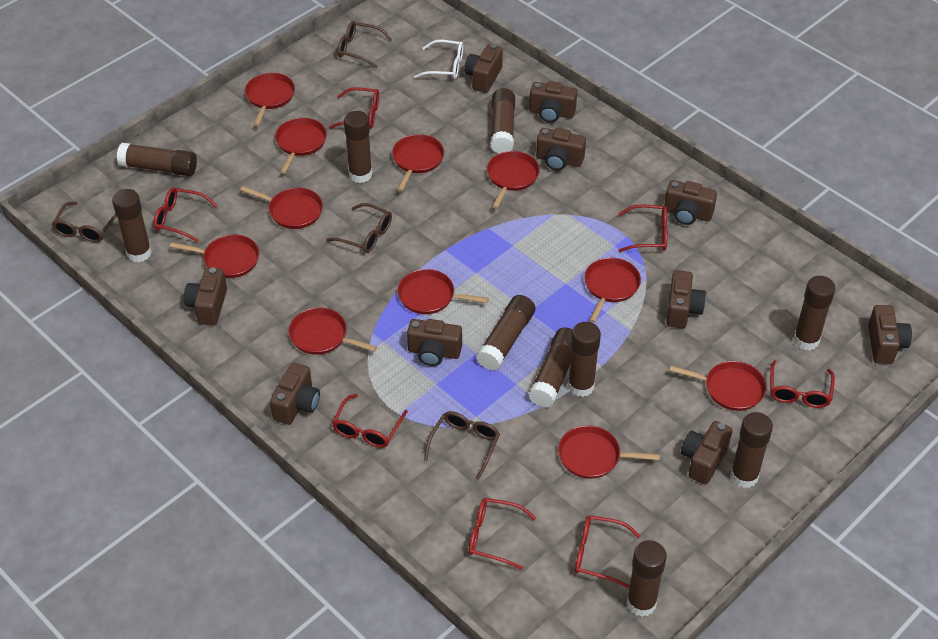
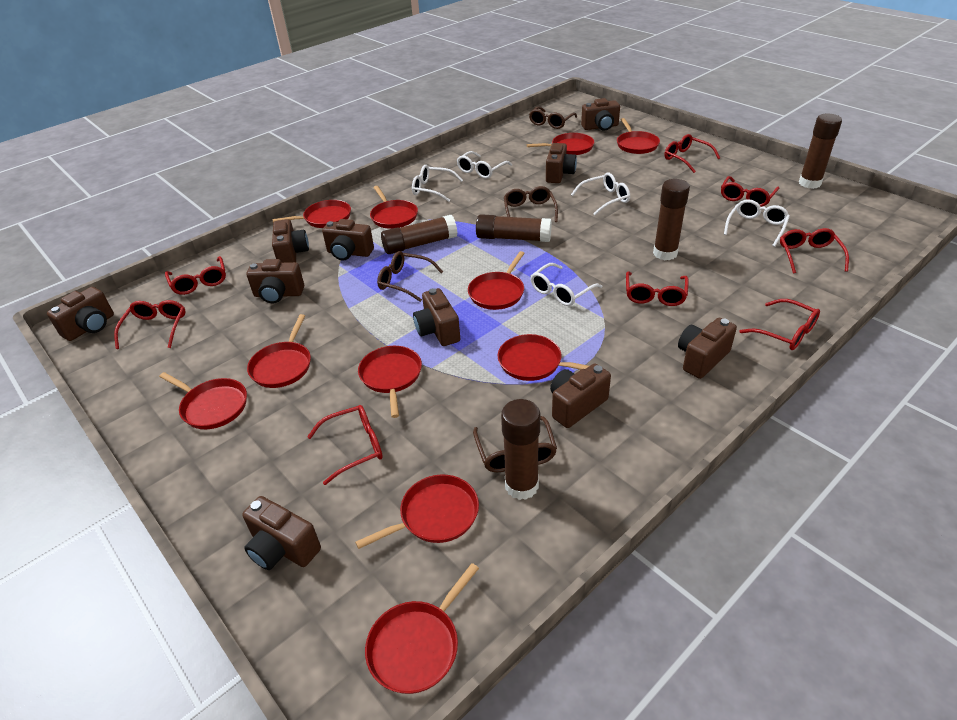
brown glue stick: 10 -> 5
red glasses: 7 -> 8
white glasses: 1 -> 5

